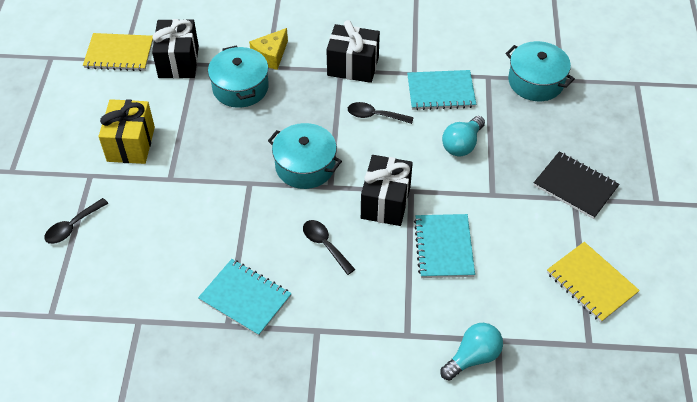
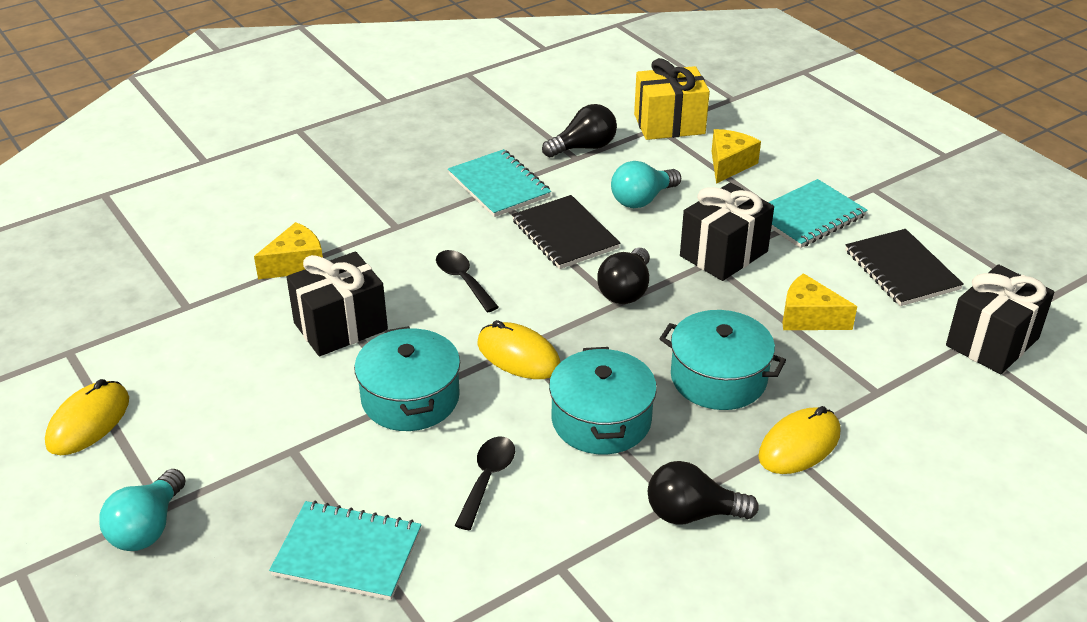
black light bulb: 0 -> 3
black notebook: 1 -> 2
black spoon: 3 -> 2
yellow cheese: 1 -> 3
yellow mouse: 0 -> 3
yellow notebook: 2 -> 0

